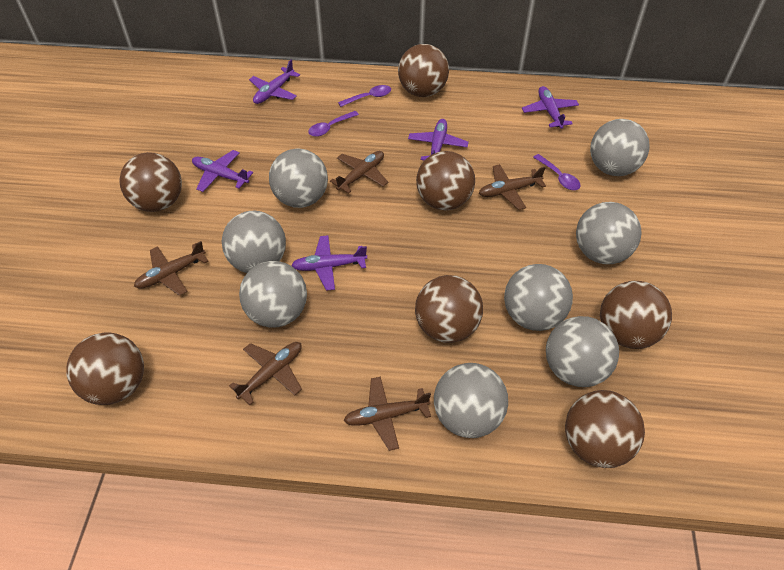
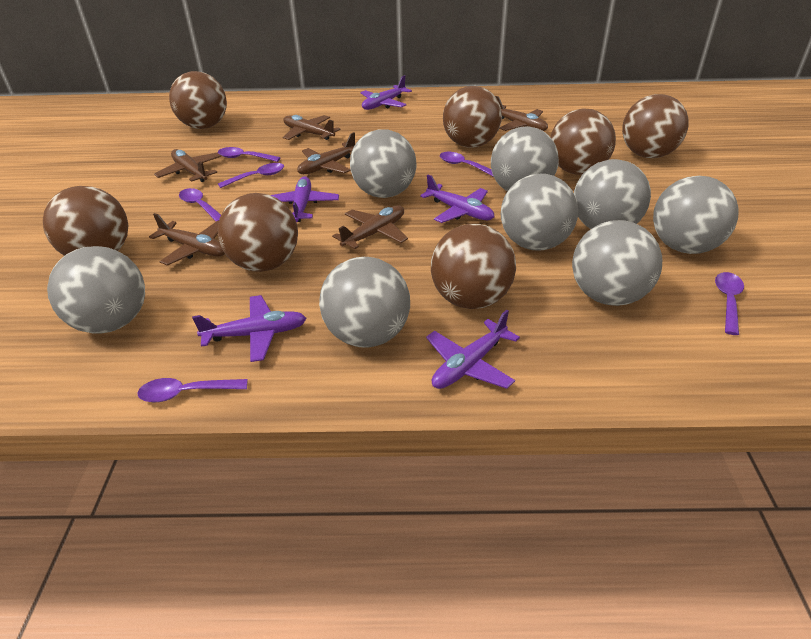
brown plane: 5 -> 6
purple spoon: 3 -> 6

